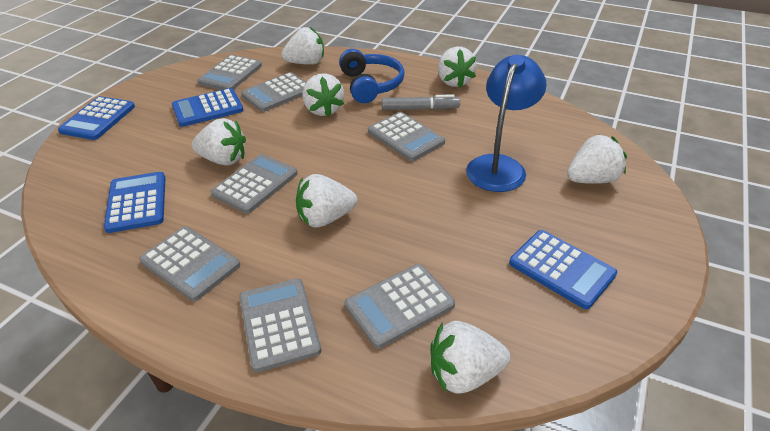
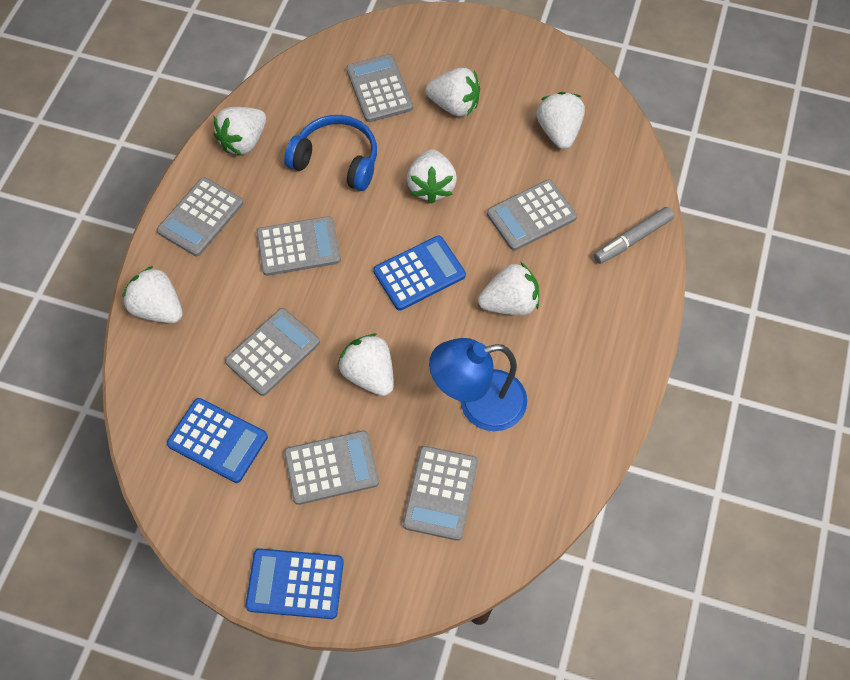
blue calculator: 4 -> 3

